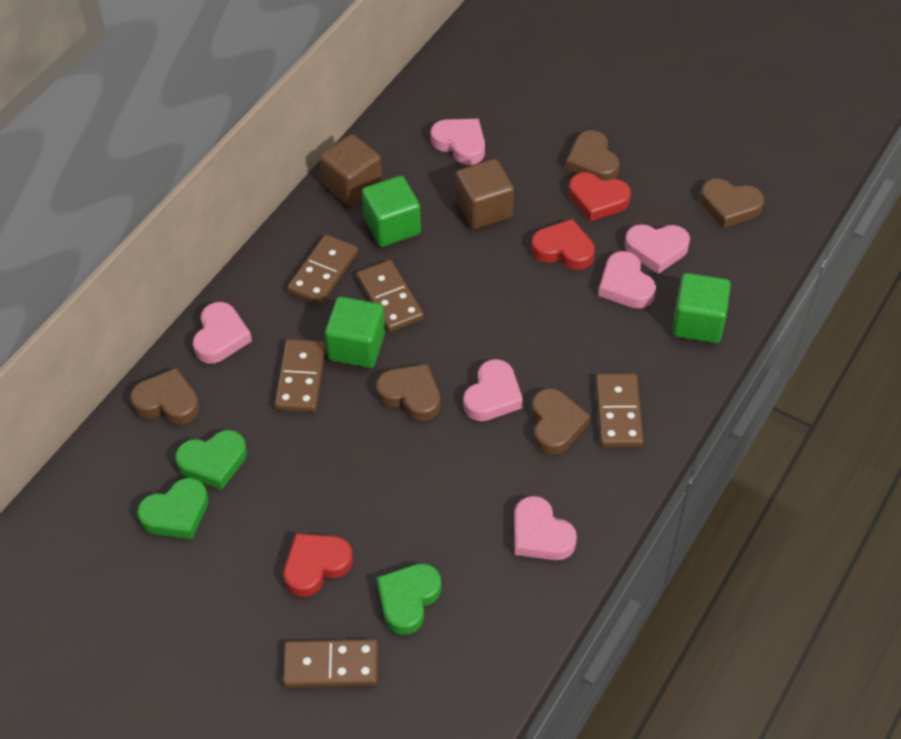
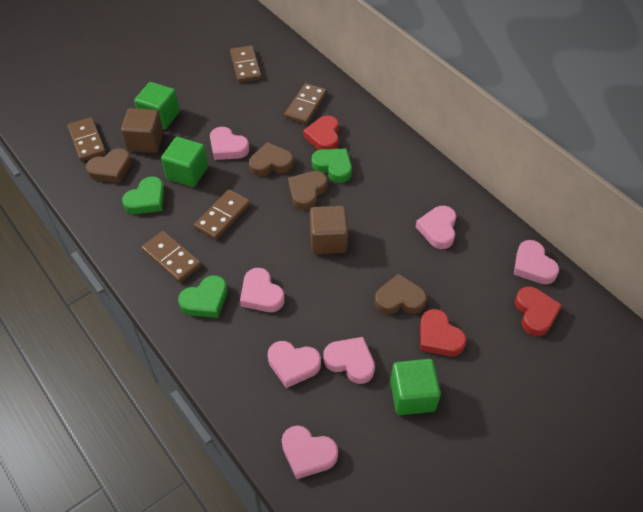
brown heart: 5 -> 4
pink heart: 6 -> 7

